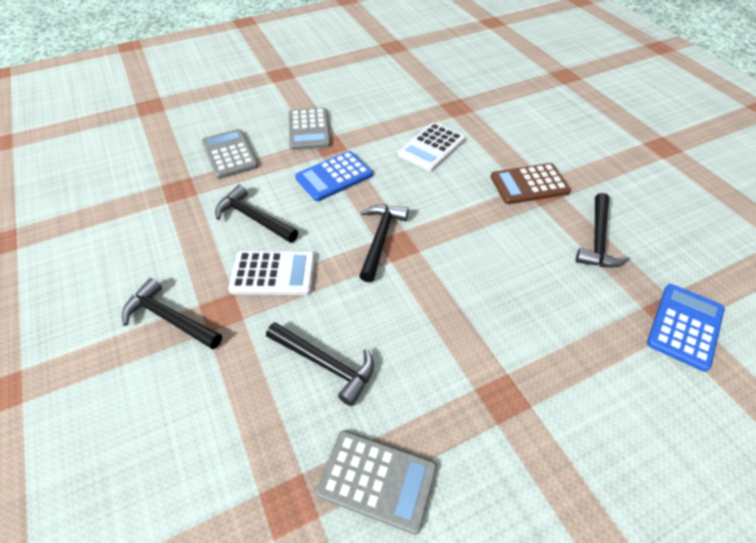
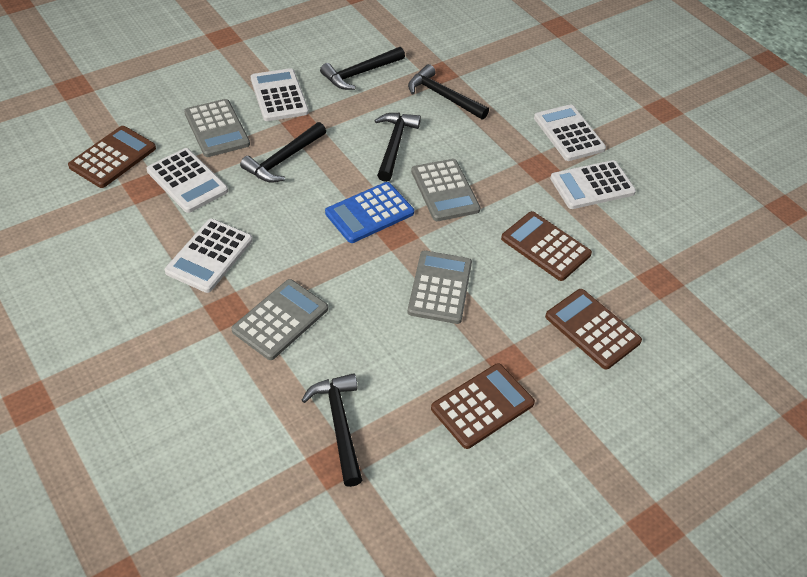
blue calculator: 2 -> 1
brown calculator: 1 -> 4
grey calculator: 3 -> 4
white calculator: 2 -> 5

